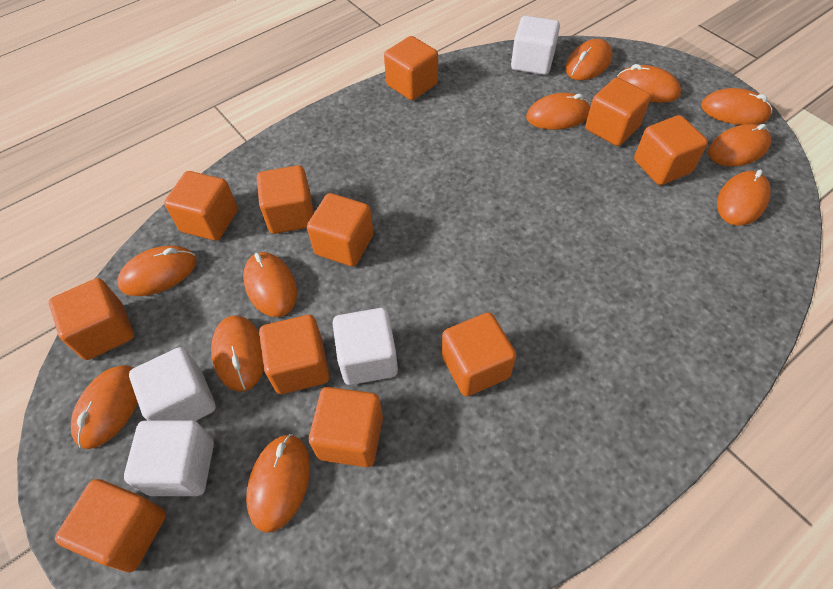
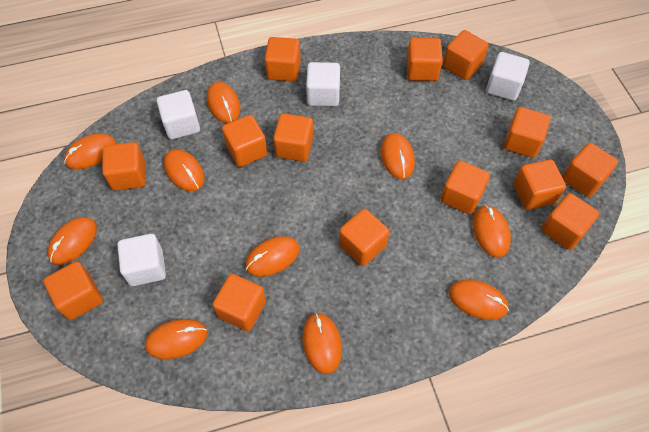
orange cube: 11 -> 14
orange mouse: 11 -> 10

